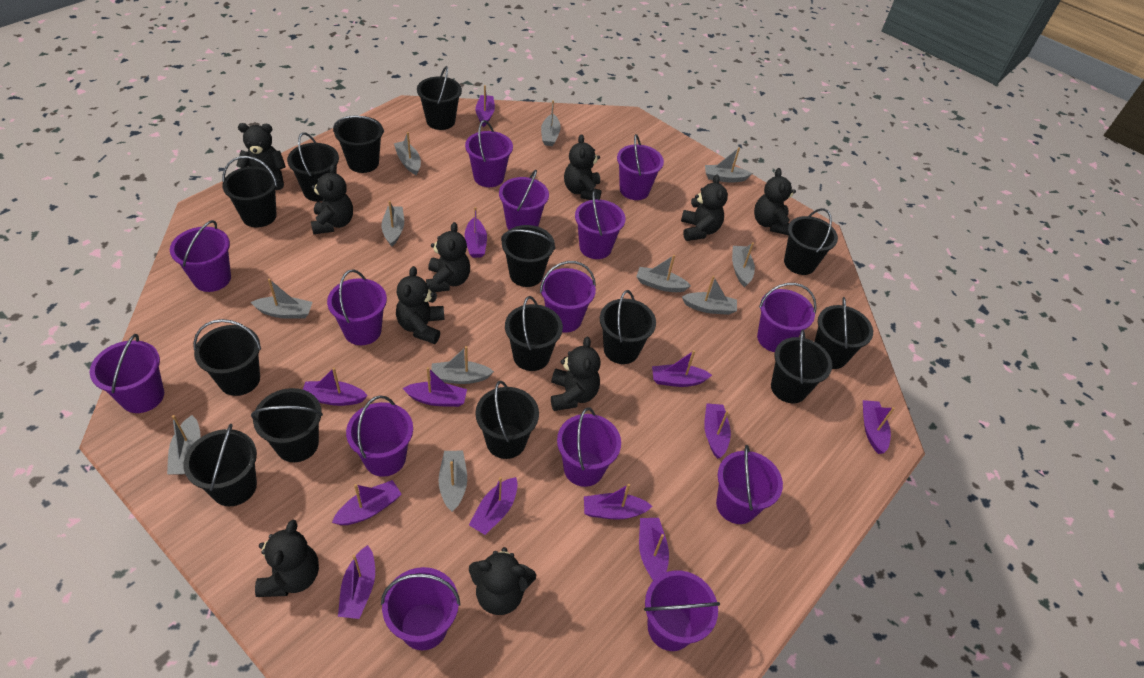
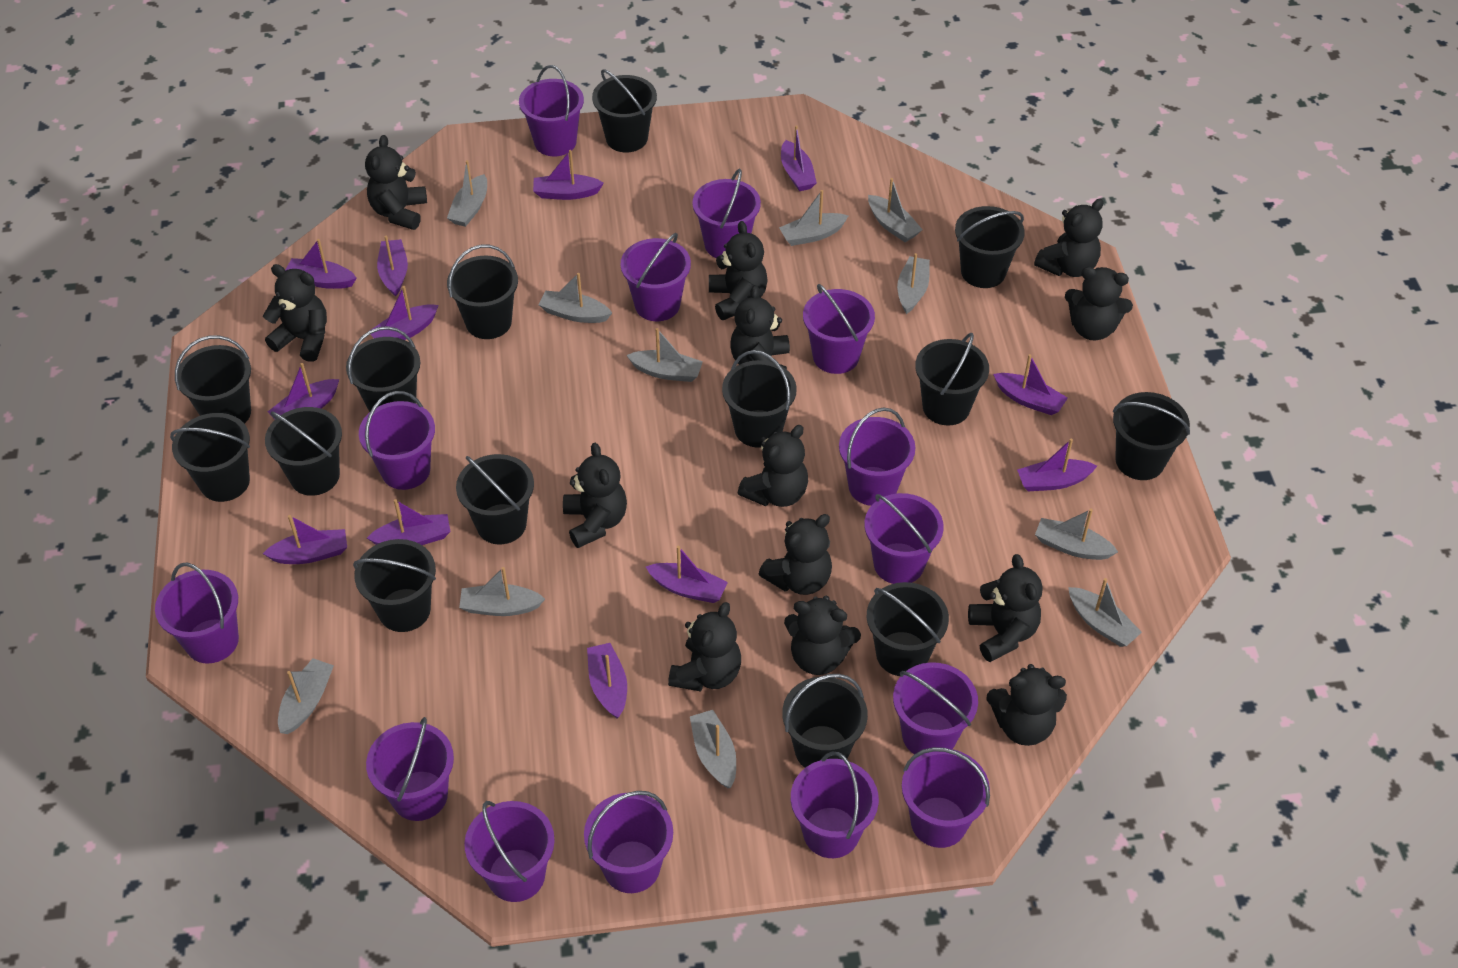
black teddy bear: 10 -> 13

